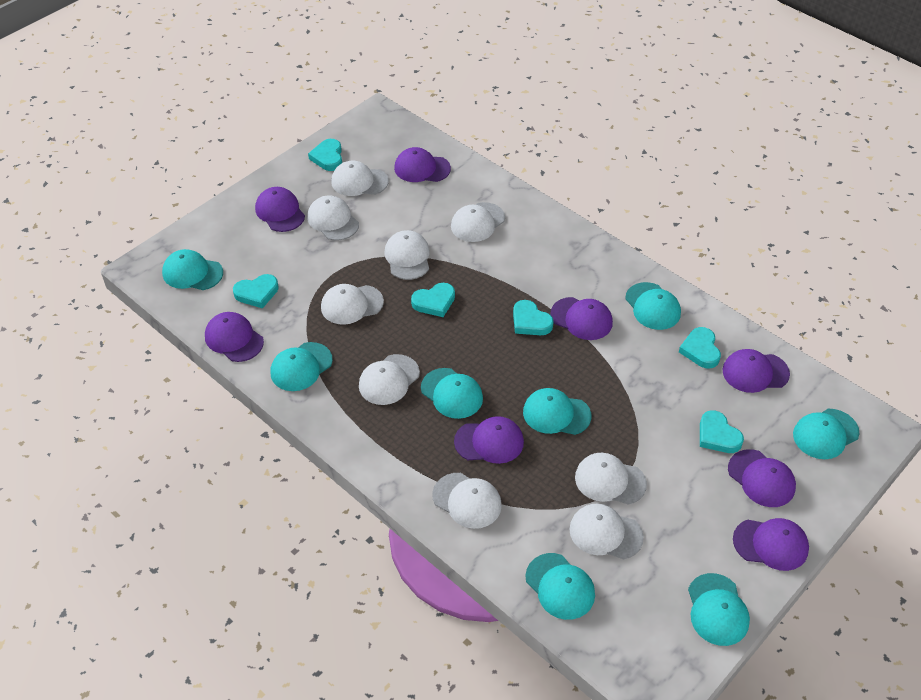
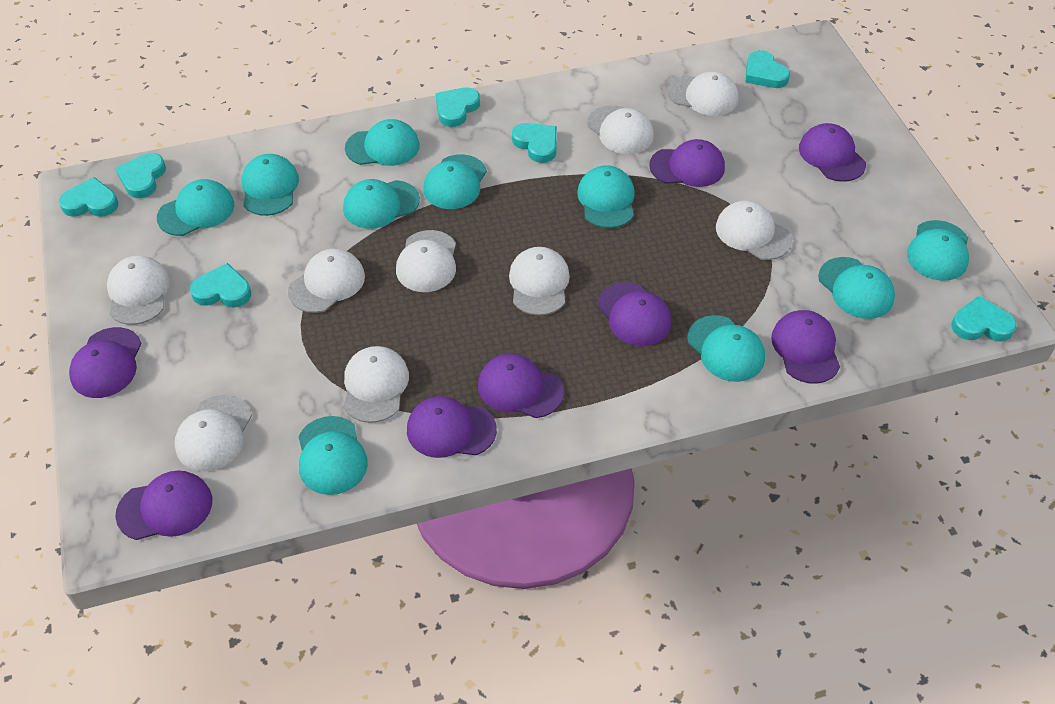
turquoise cap: 8 -> 10
turquoise heart: 6 -> 7

